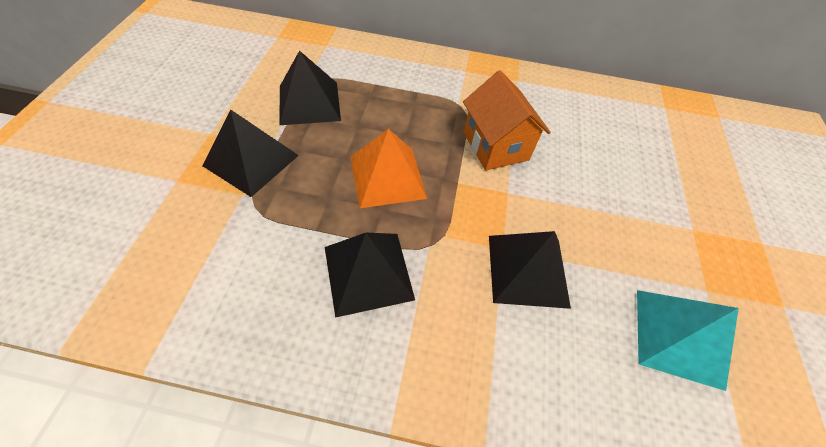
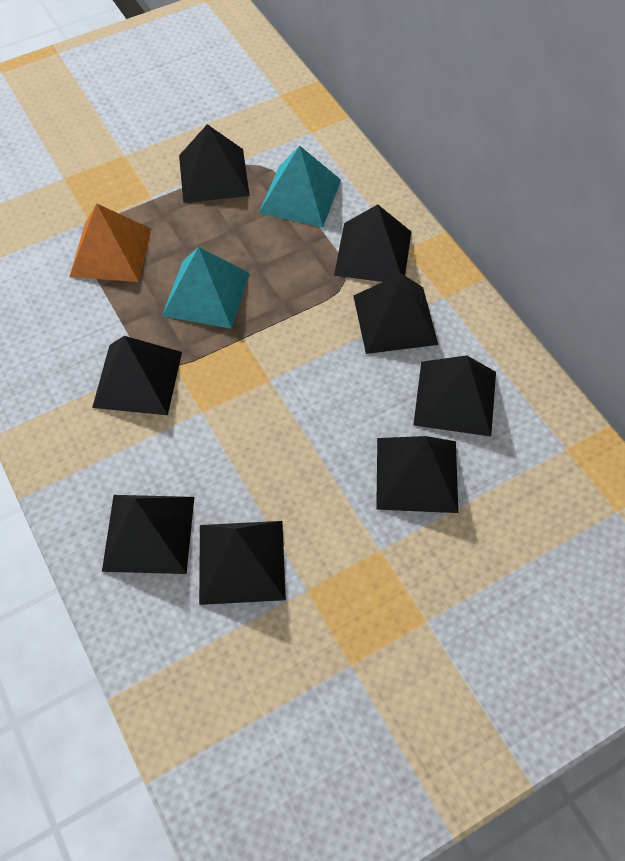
black pyramid: 4 -> 8
orange house: 1 -> 0
turquoise pyramid: 1 -> 2

